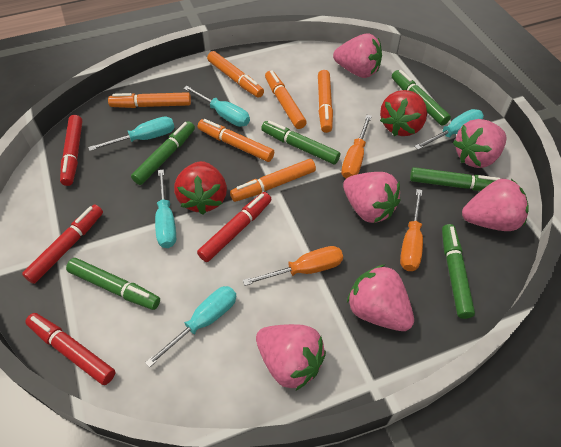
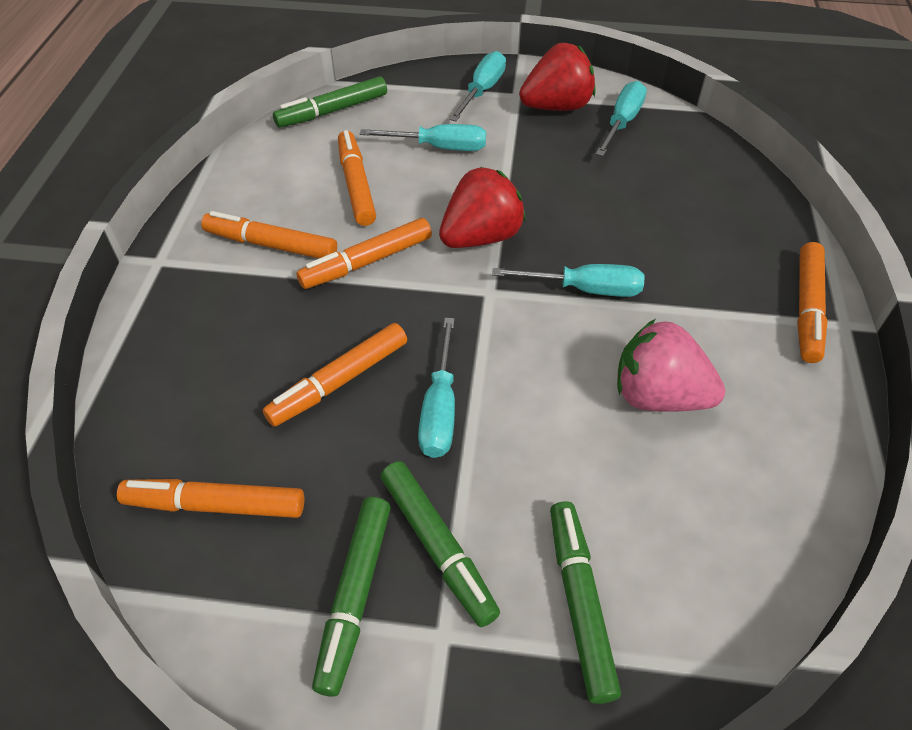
green marker: 6 -> 4
orange screwdriver: 3 -> 0
pink strawberry: 6 -> 1
red marker: 4 -> 0

